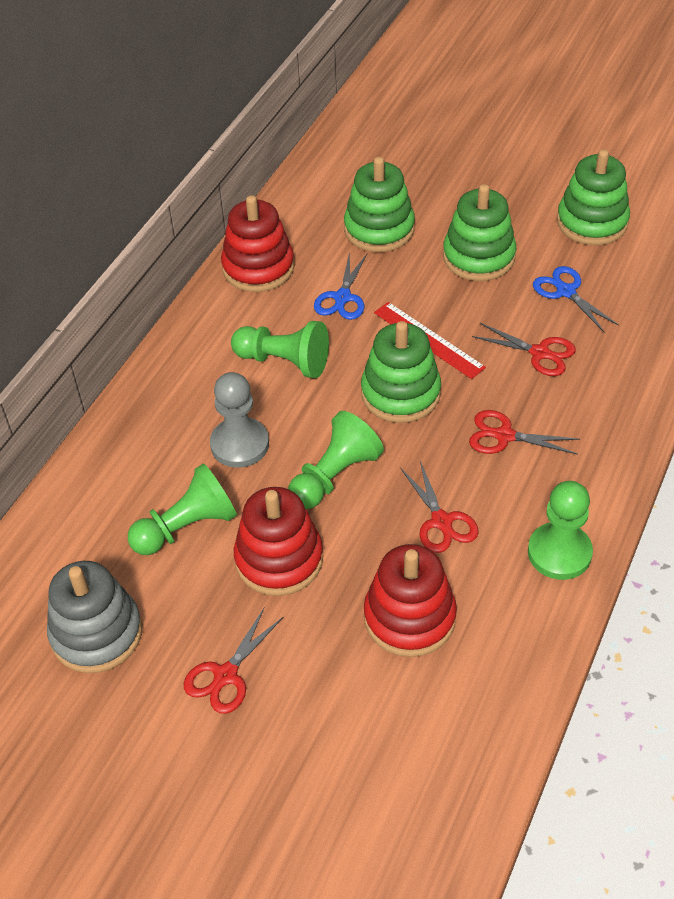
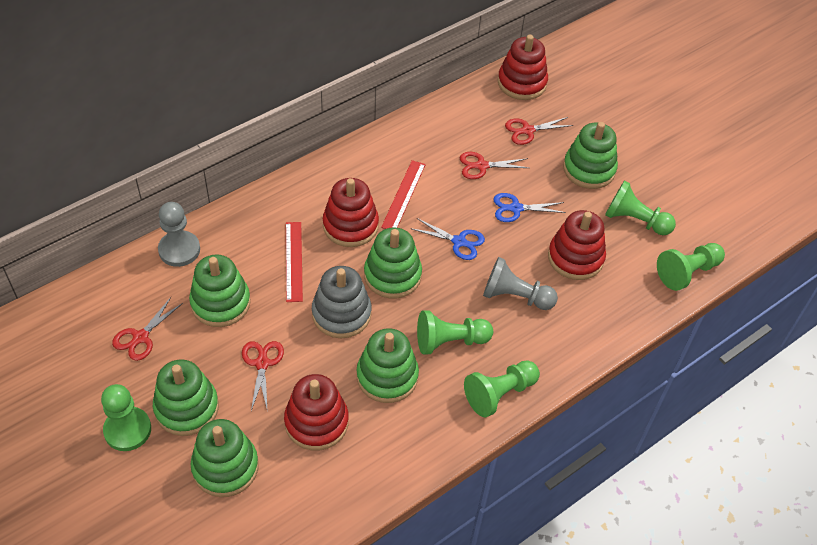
green pawn: 4 -> 5
green stacking toy: 4 -> 6
grey pawn: 1 -> 2
red ruler: 1 -> 2
red stacking toy: 3 -> 4

